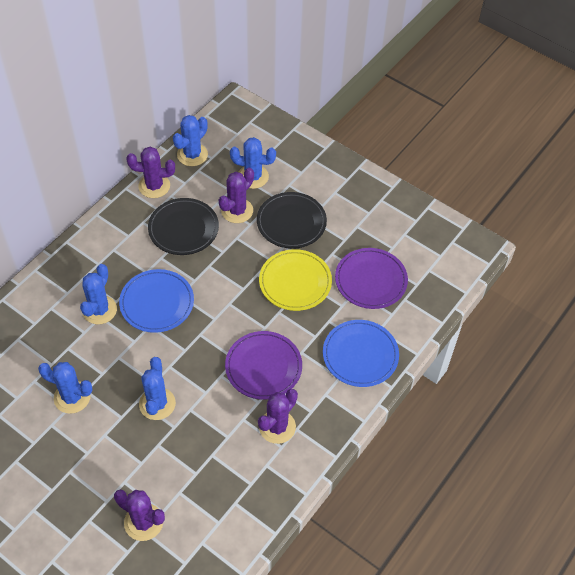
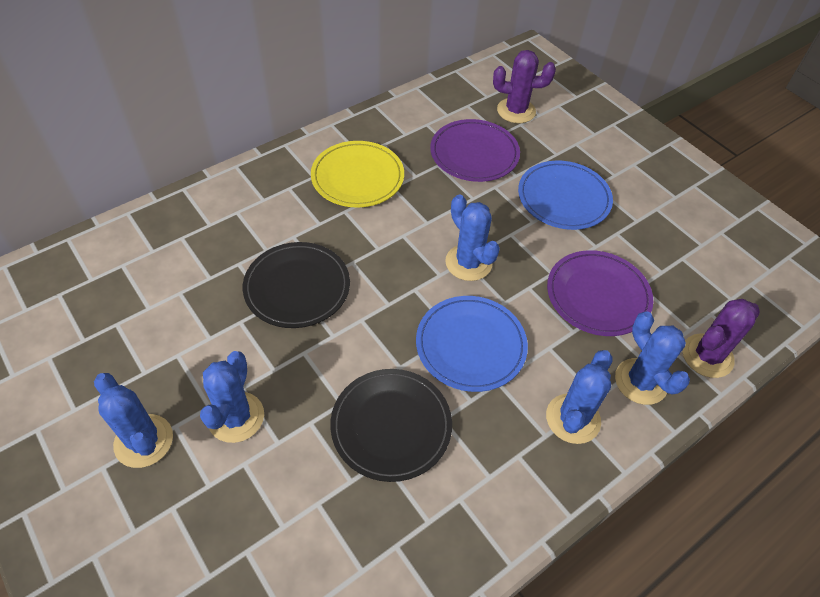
purple cactus: 4 -> 2

